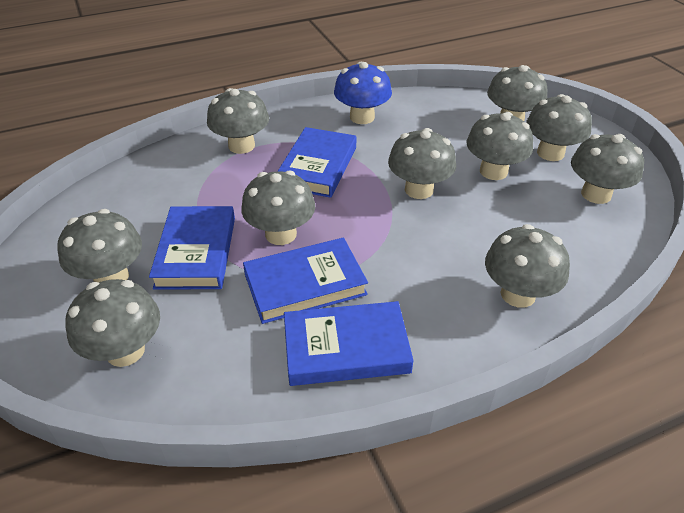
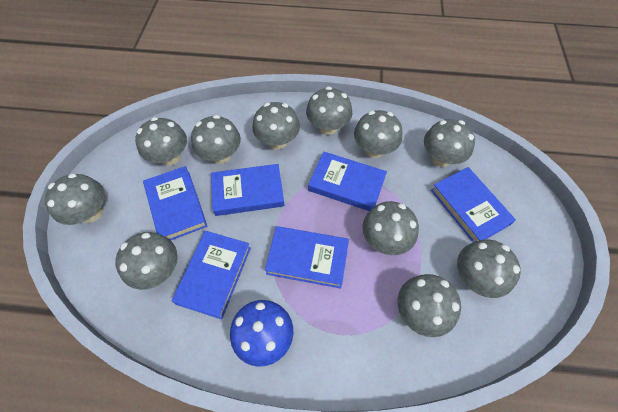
blue book: 4 -> 6
grey mushroom: 10 -> 11

